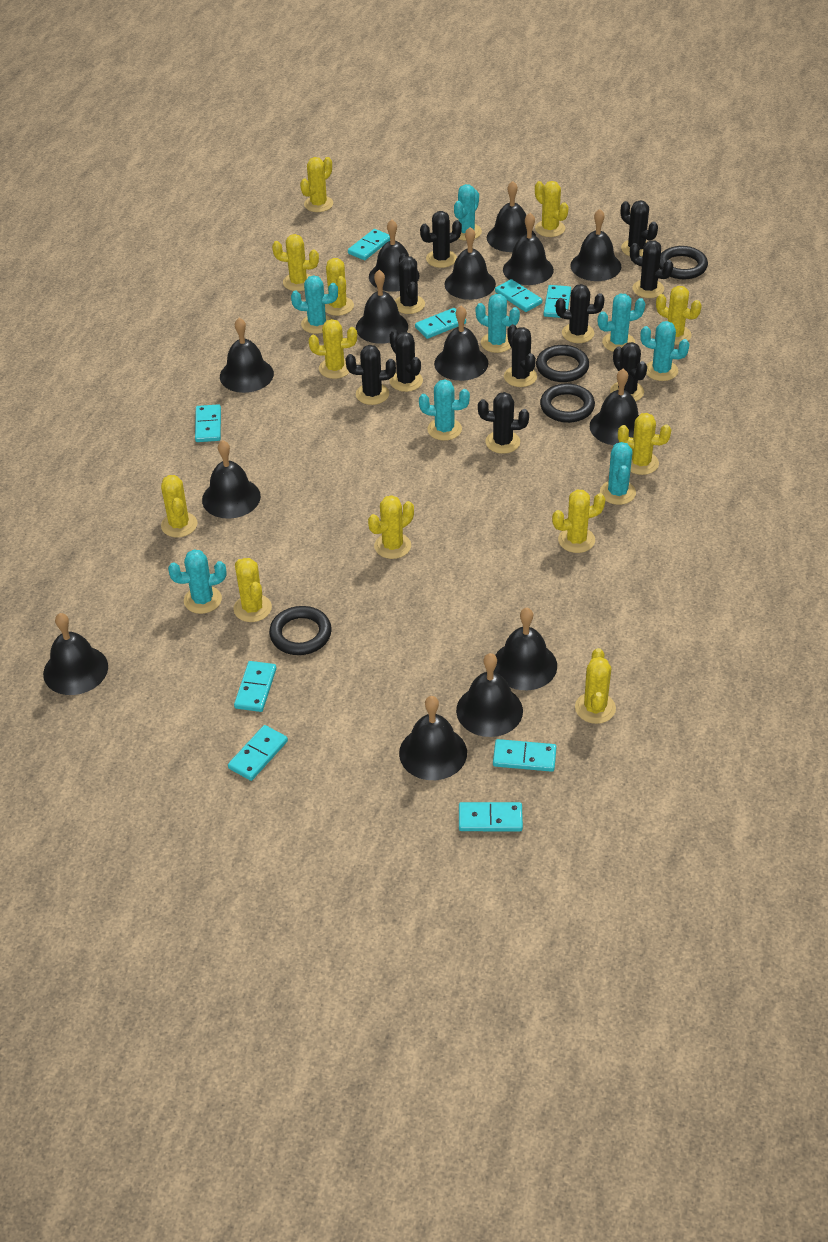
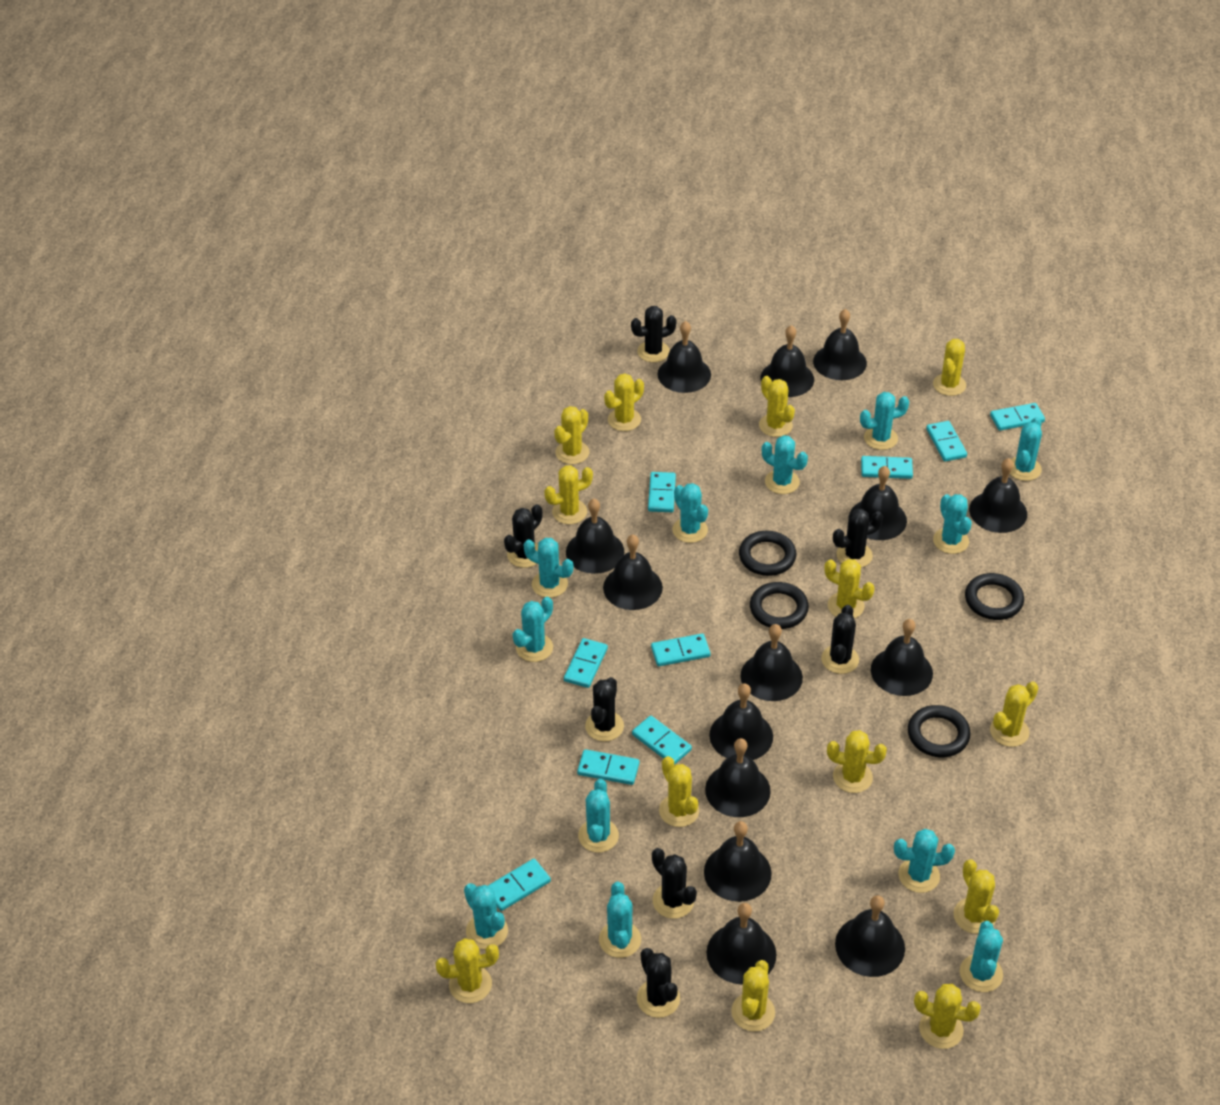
black cactus: 10 -> 7
turquoise cactus: 8 -> 12
yellow cactus: 12 -> 13

